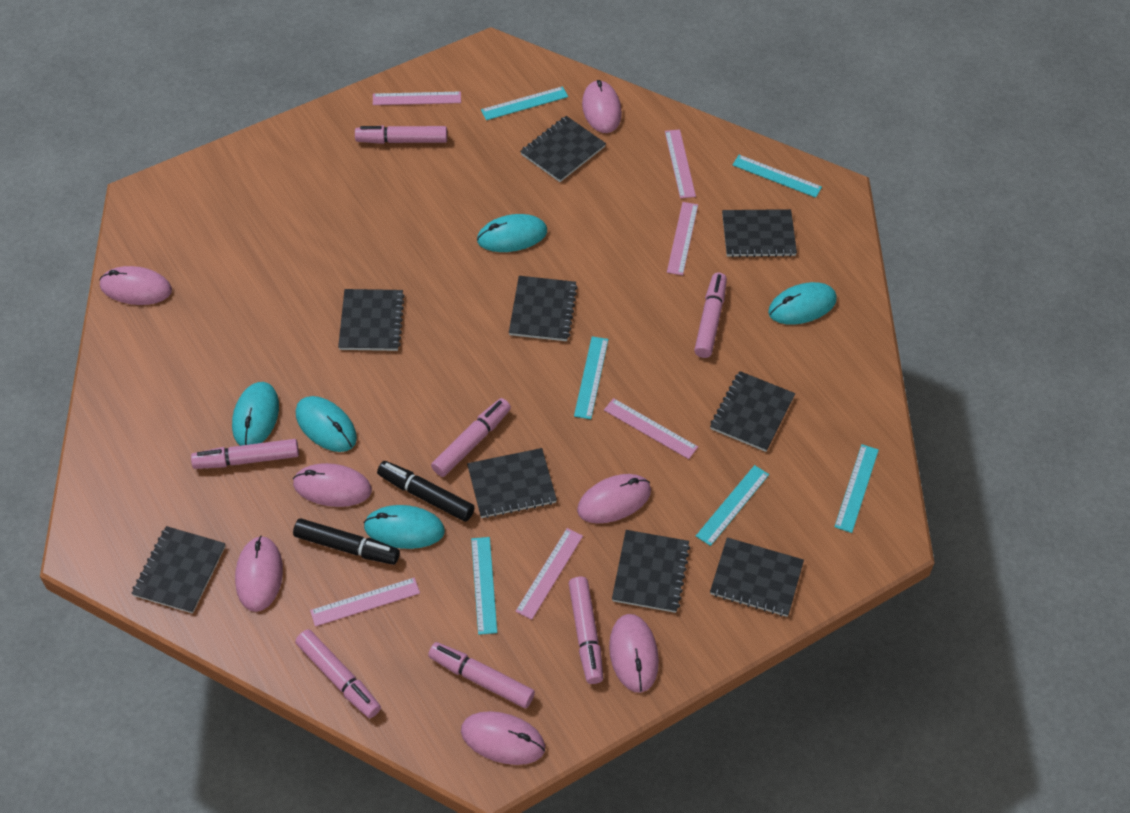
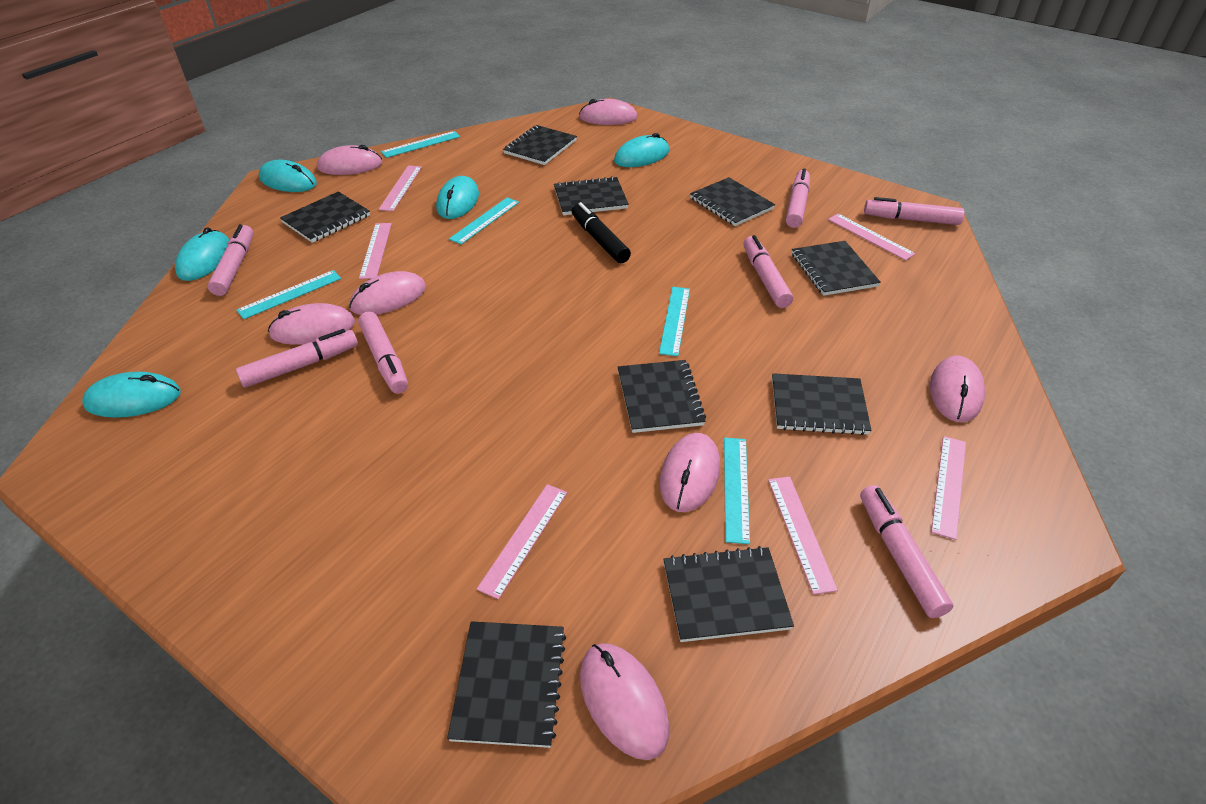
black marker: 2 -> 1
turquoise ruler: 6 -> 5

